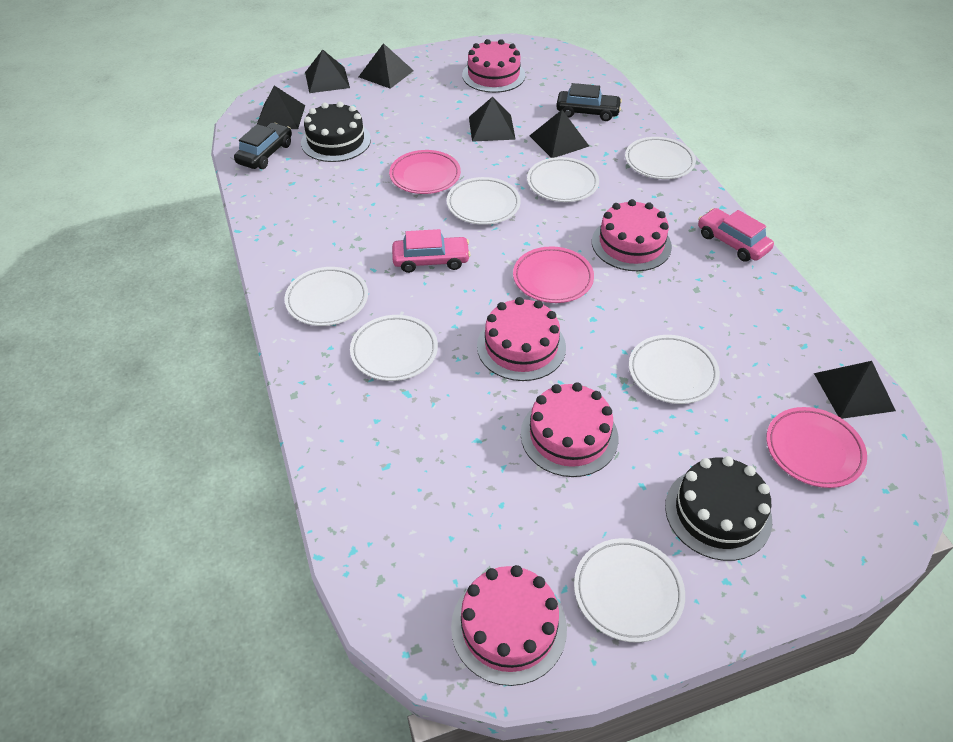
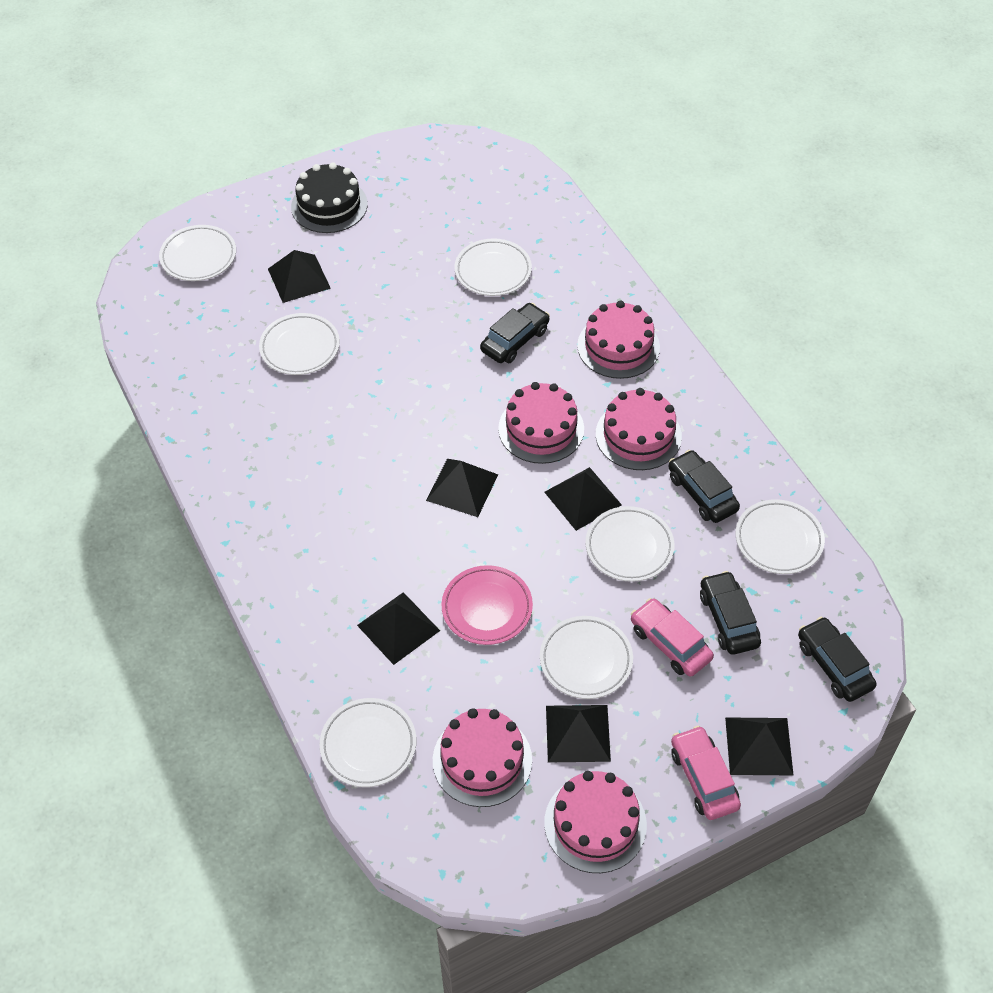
black cake: 2 -> 1
black car: 2 -> 4
pink plate: 3 -> 1

